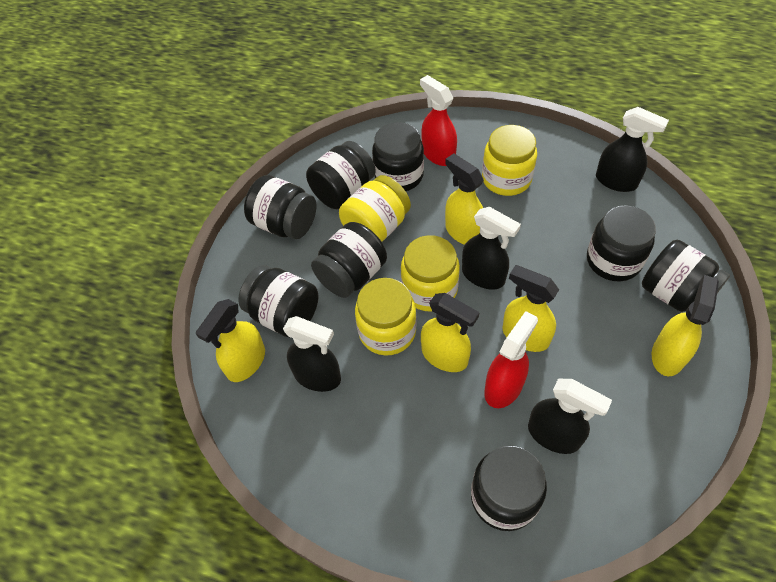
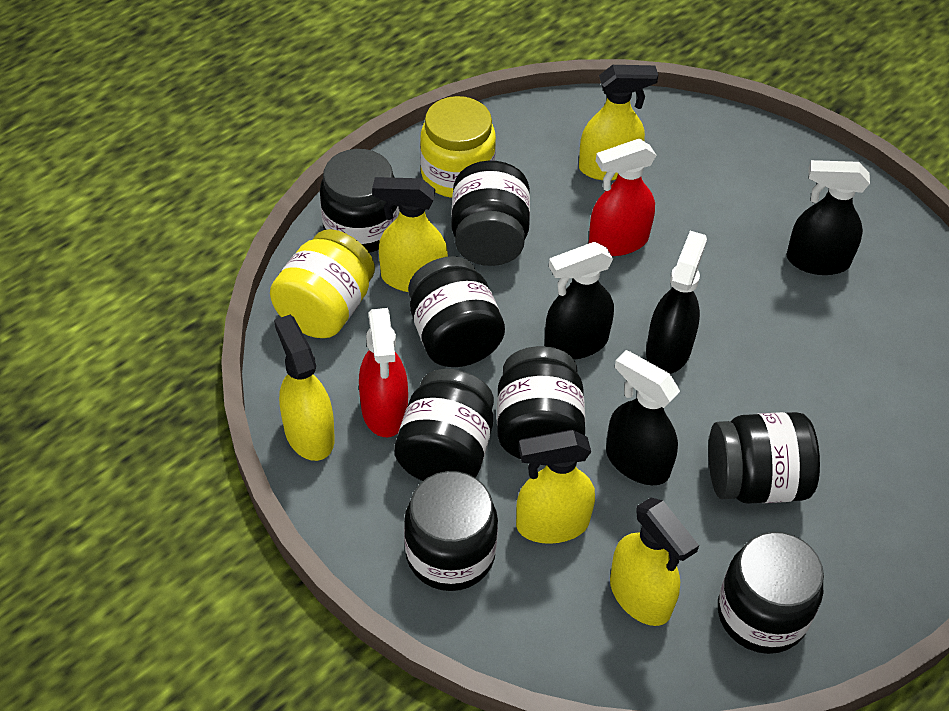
yellow jar: 4 -> 2

